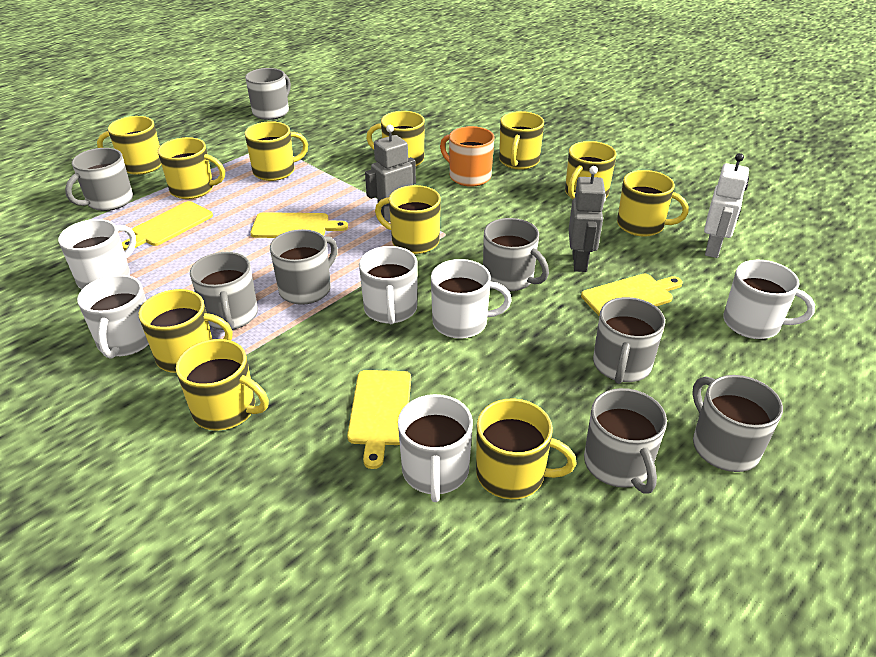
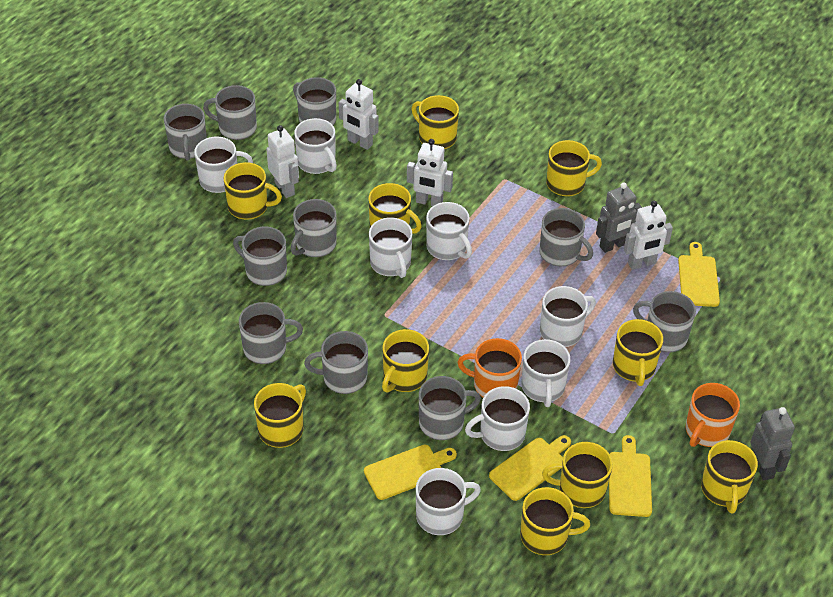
grey mug: 8 -> 10
orange mug: 1 -> 2
white mug: 6 -> 8
white robot: 1 -> 4
yellow mug: 11 -> 10

